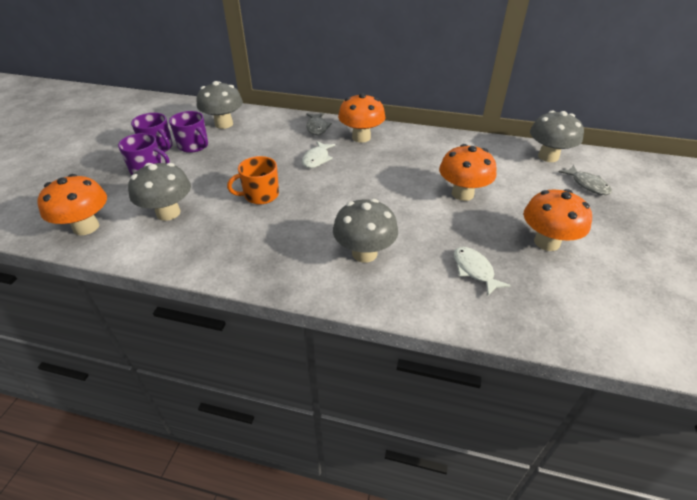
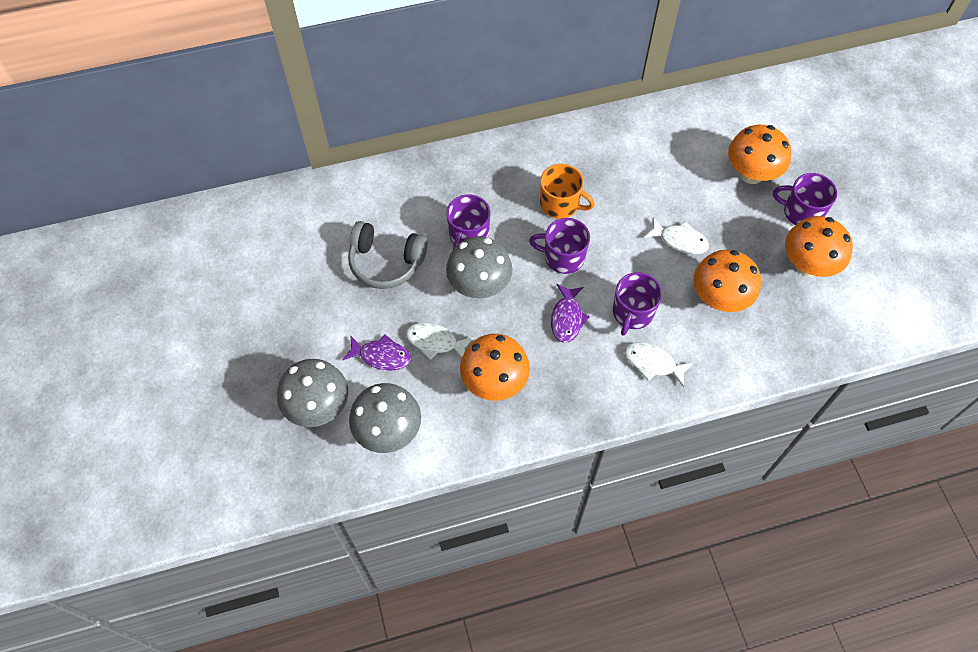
grey fish: 2 -> 0
grey headphones: 0 -> 1
grey mushroom: 4 -> 3
purple fish: 0 -> 2
purple mug: 3 -> 4
white fish: 2 -> 3

